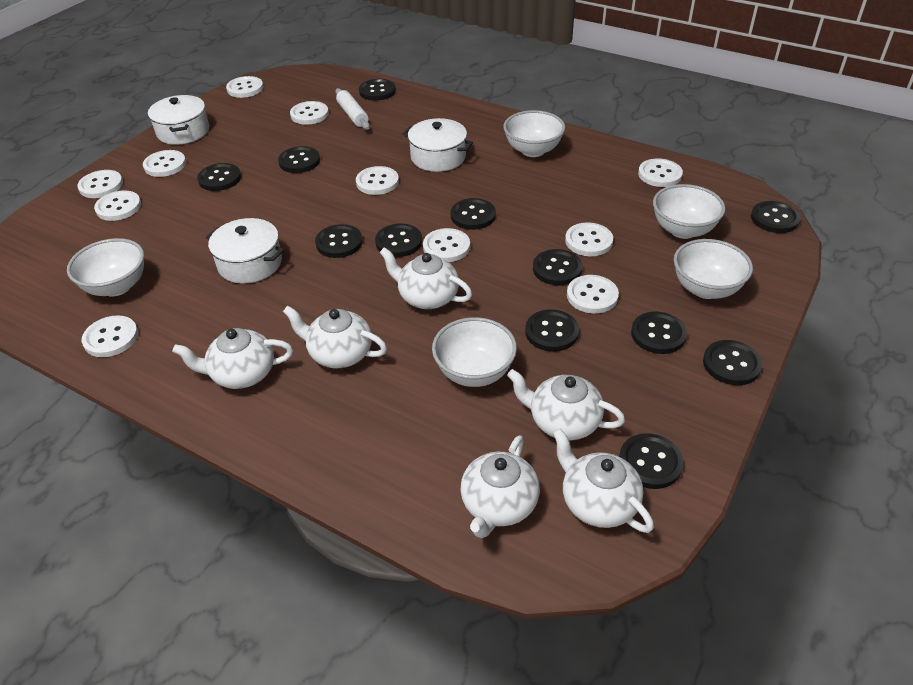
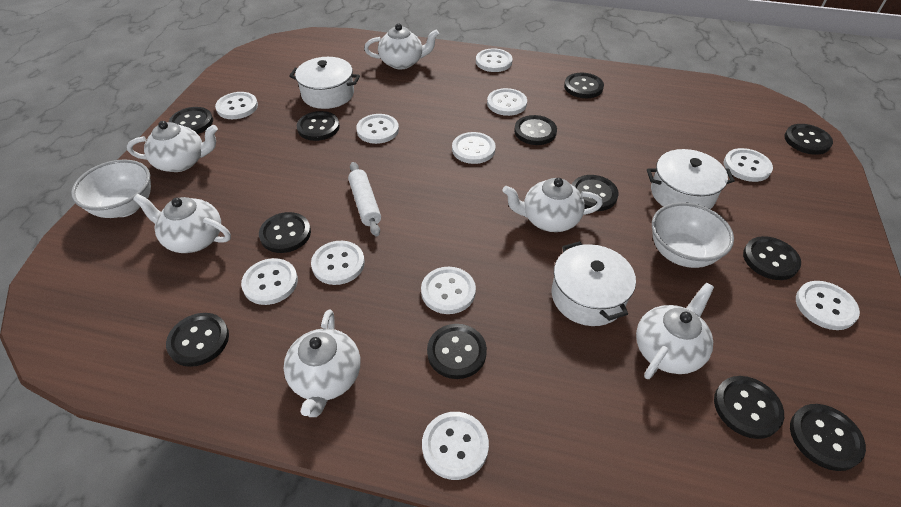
white bowl: 5 -> 2

